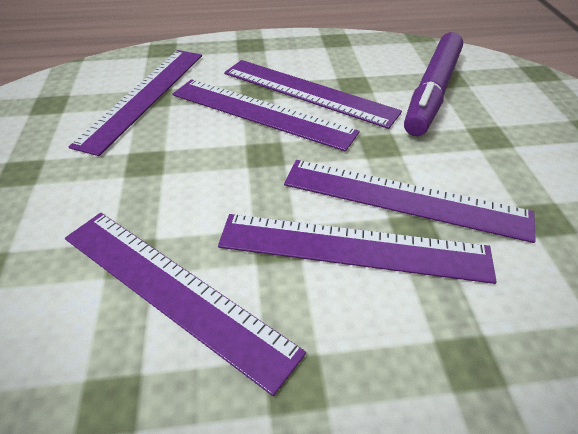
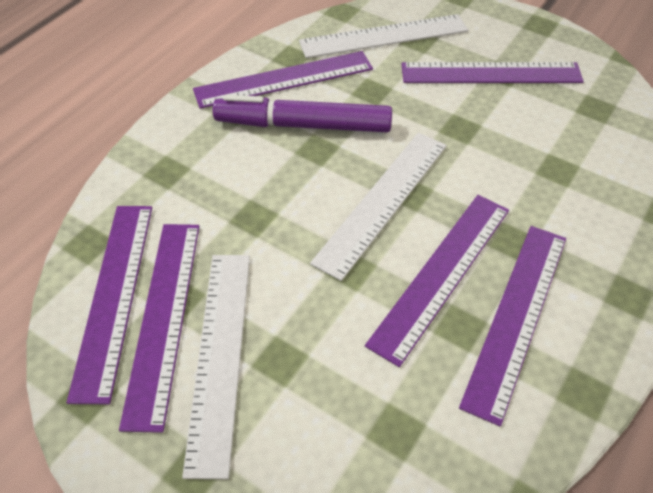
white ruler: 0 -> 3

